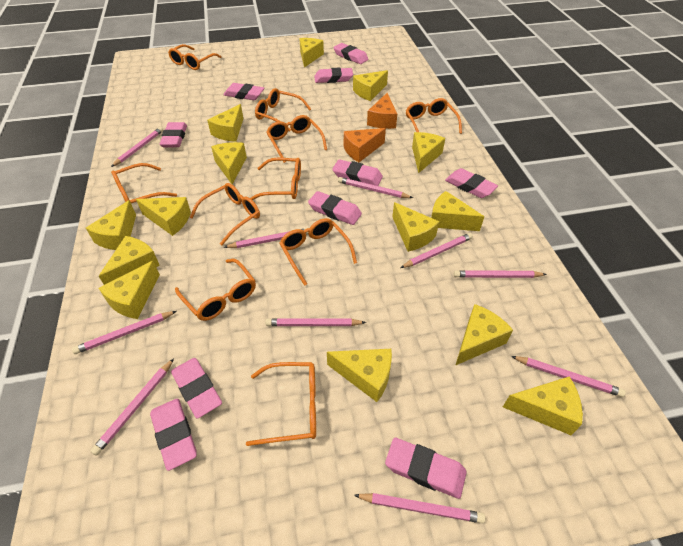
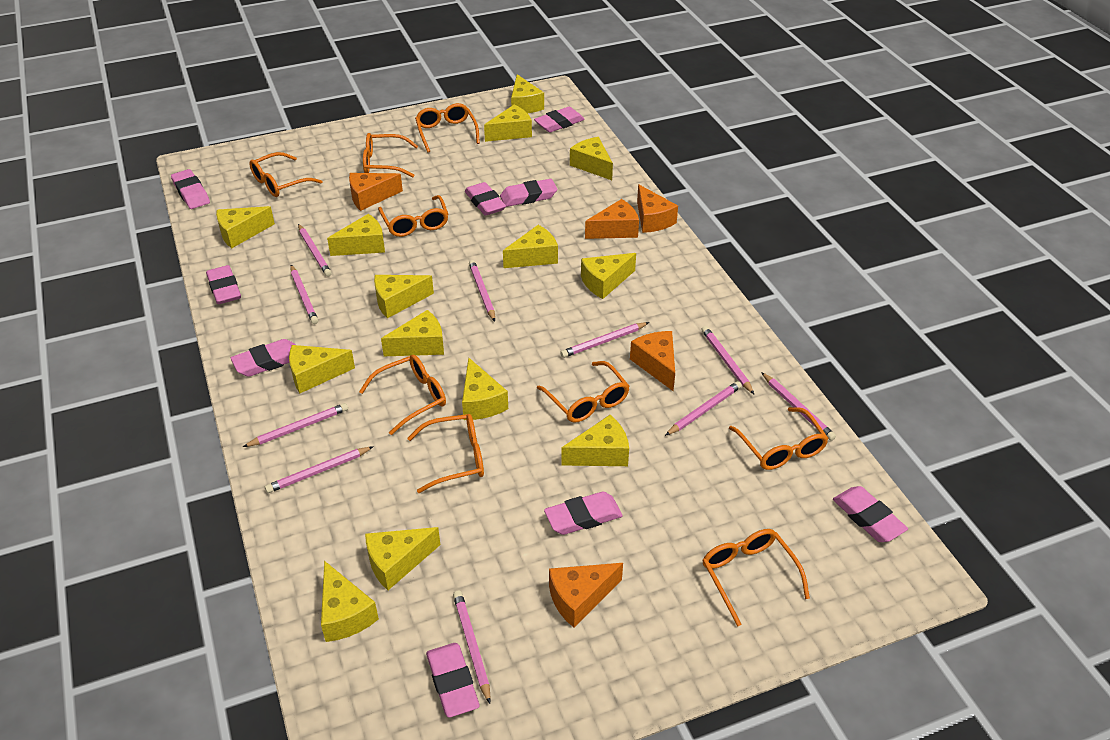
orange cheese: 2 -> 5
orange glasses: 10 -> 9
pink eraser: 10 -> 9

